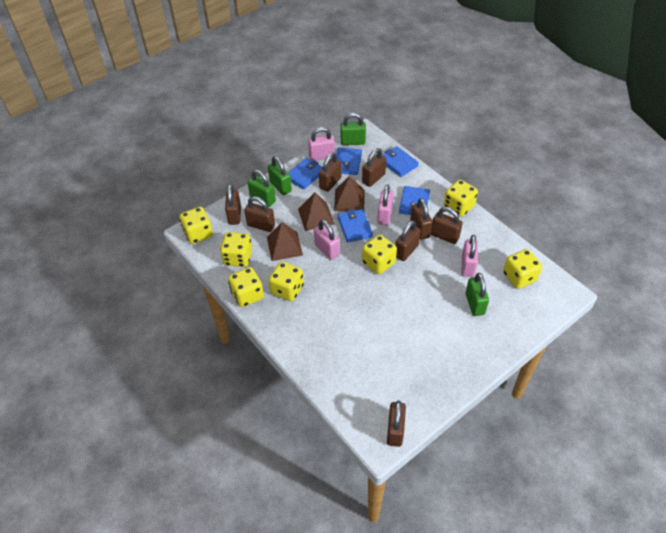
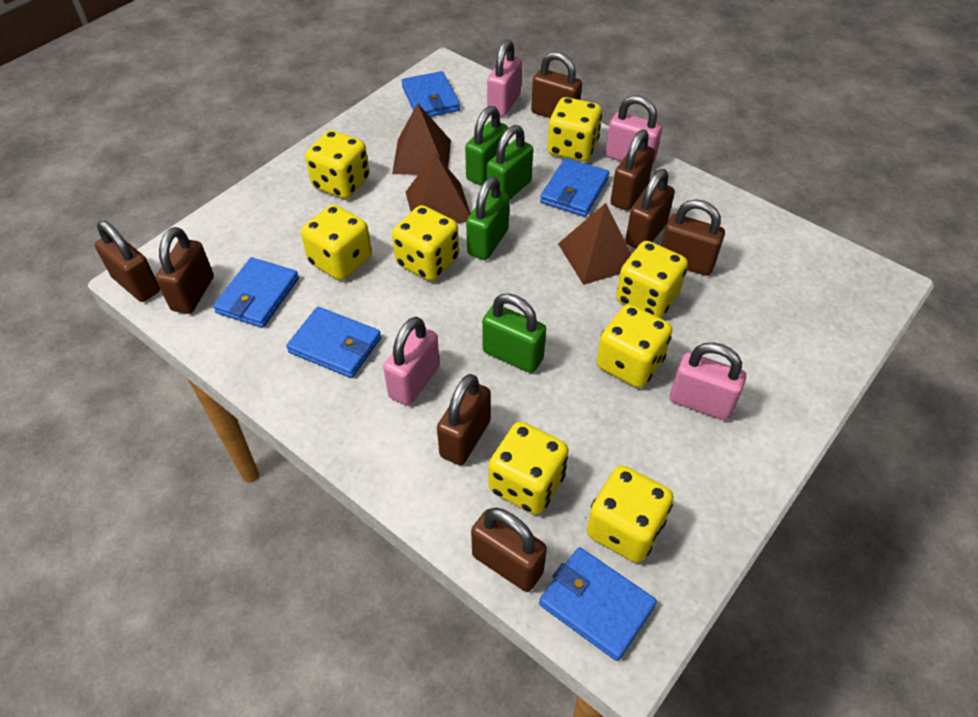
yellow dice: 7 -> 8

